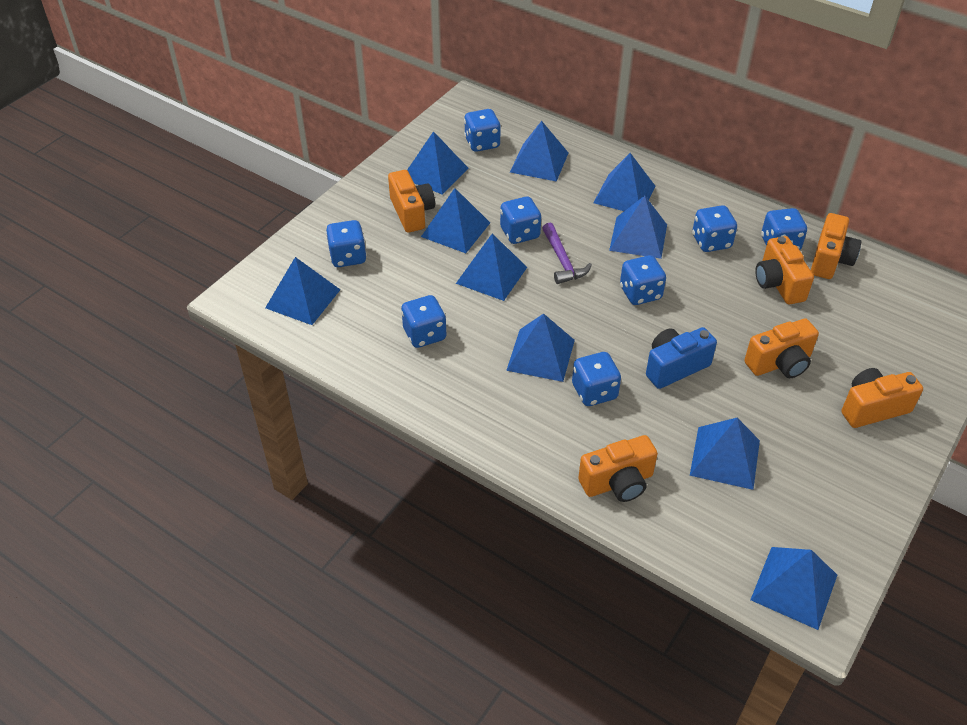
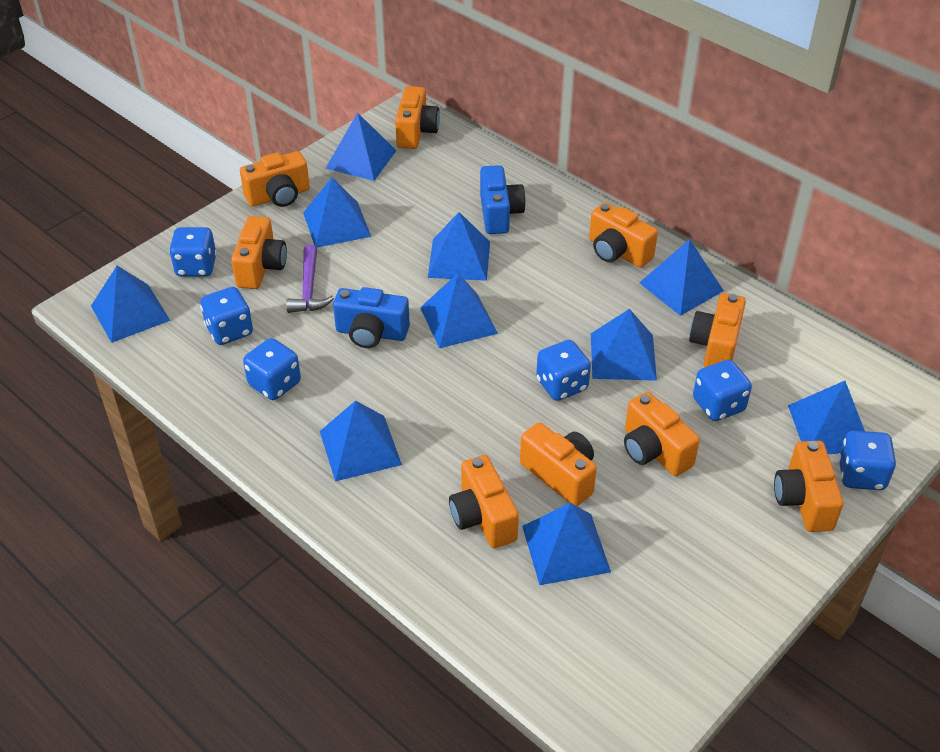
blue camera: 1 -> 2
blue dice: 8 -> 6
orange camera: 6 -> 9

